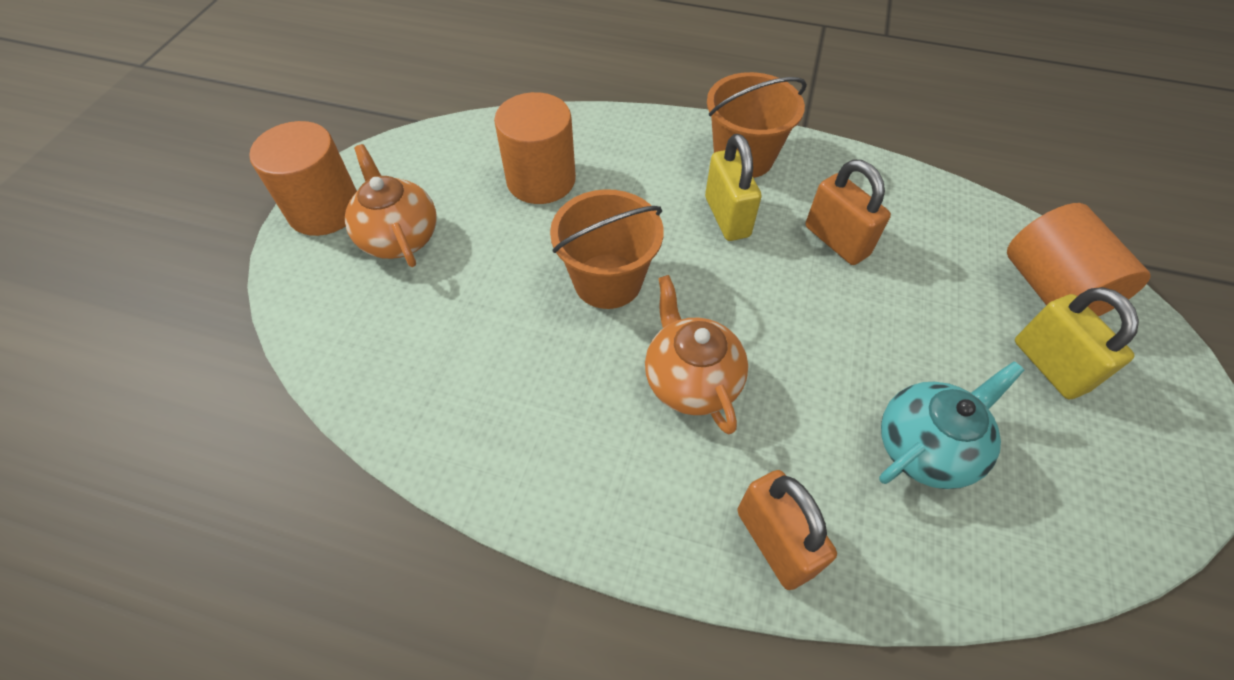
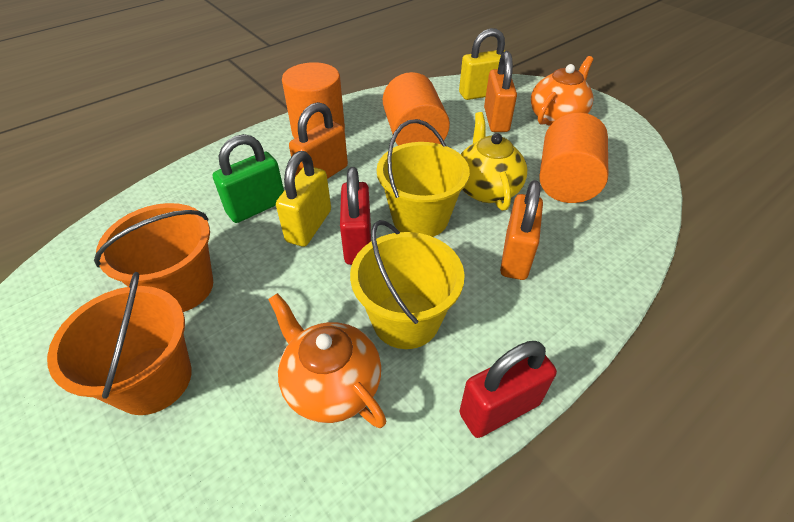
green padlock: 0 -> 1
orange padlock: 2 -> 3
red padlock: 0 -> 2
turquoise teapot: 1 -> 0
yellow bucket: 0 -> 2
yellow teapot: 0 -> 1

